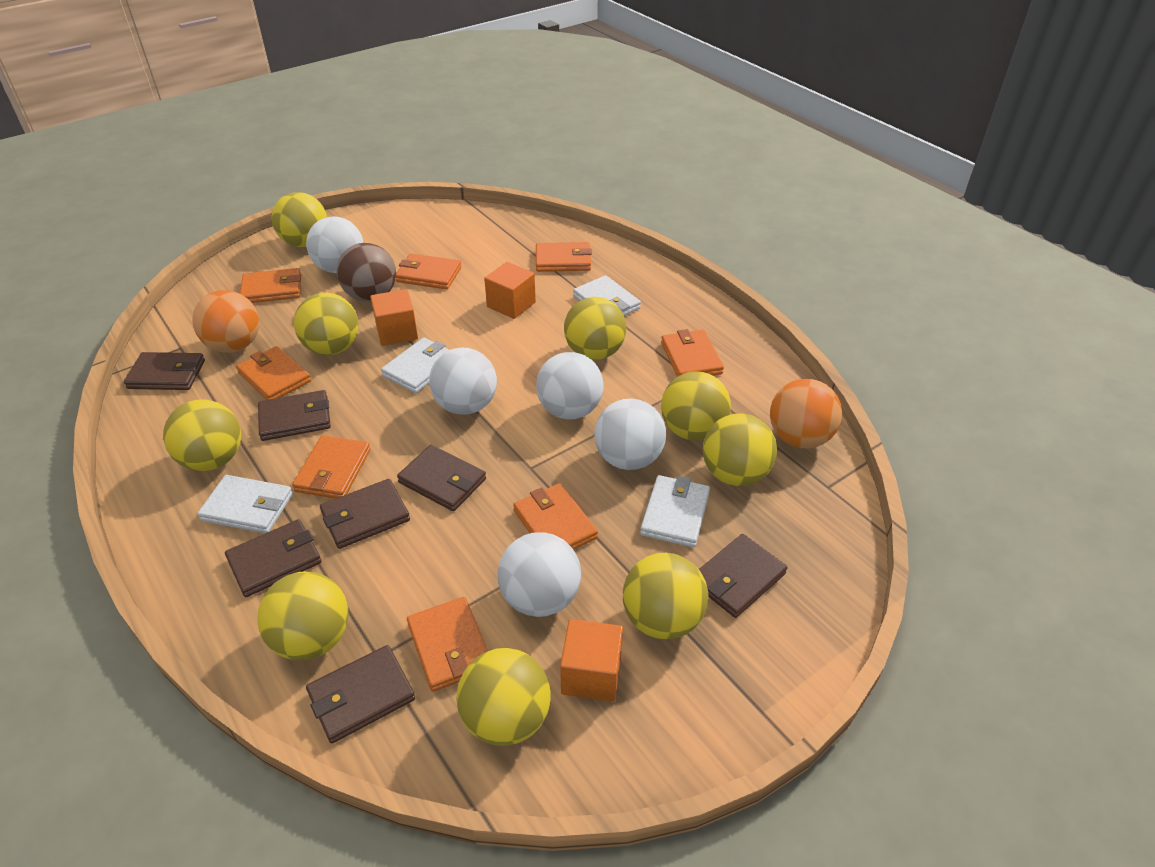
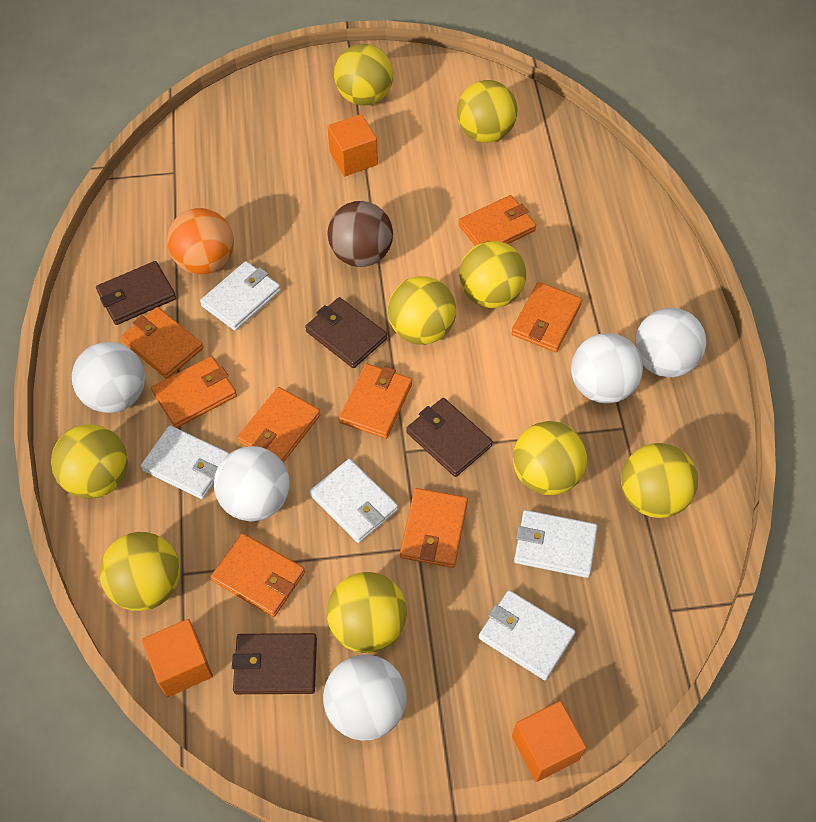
brown wallet: 7 -> 4
orange ball: 2 -> 1
white wallet: 4 -> 5

